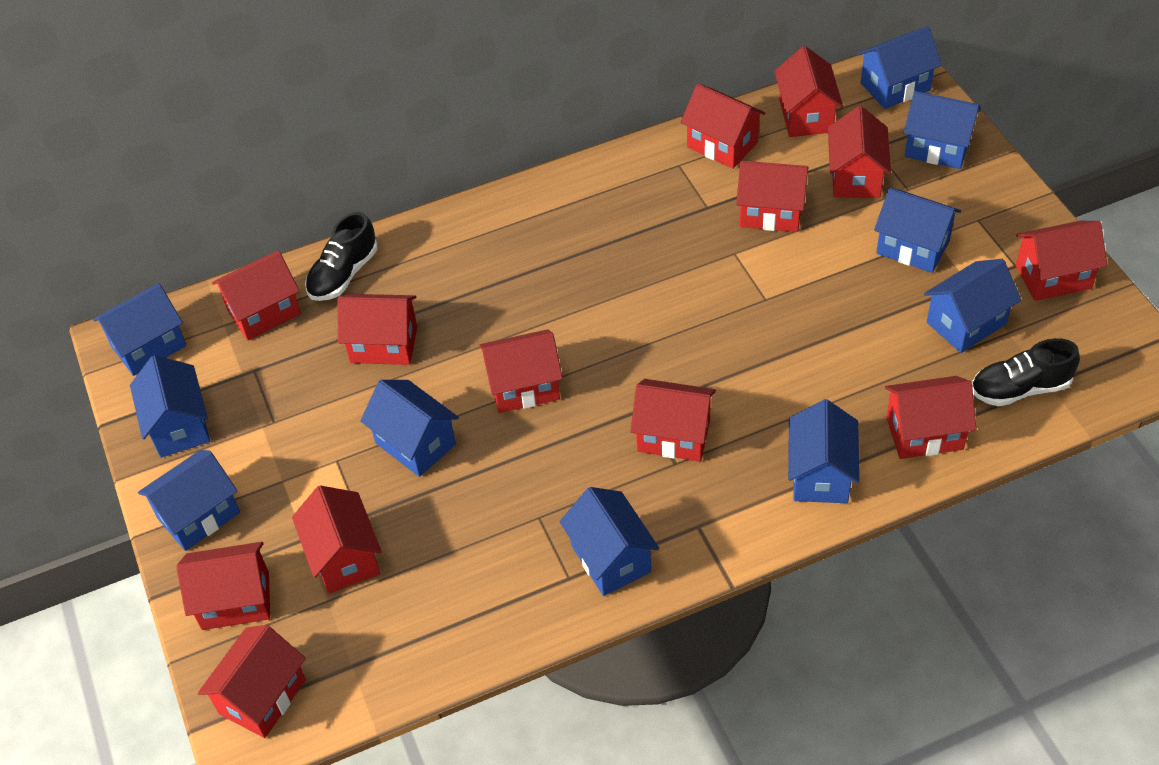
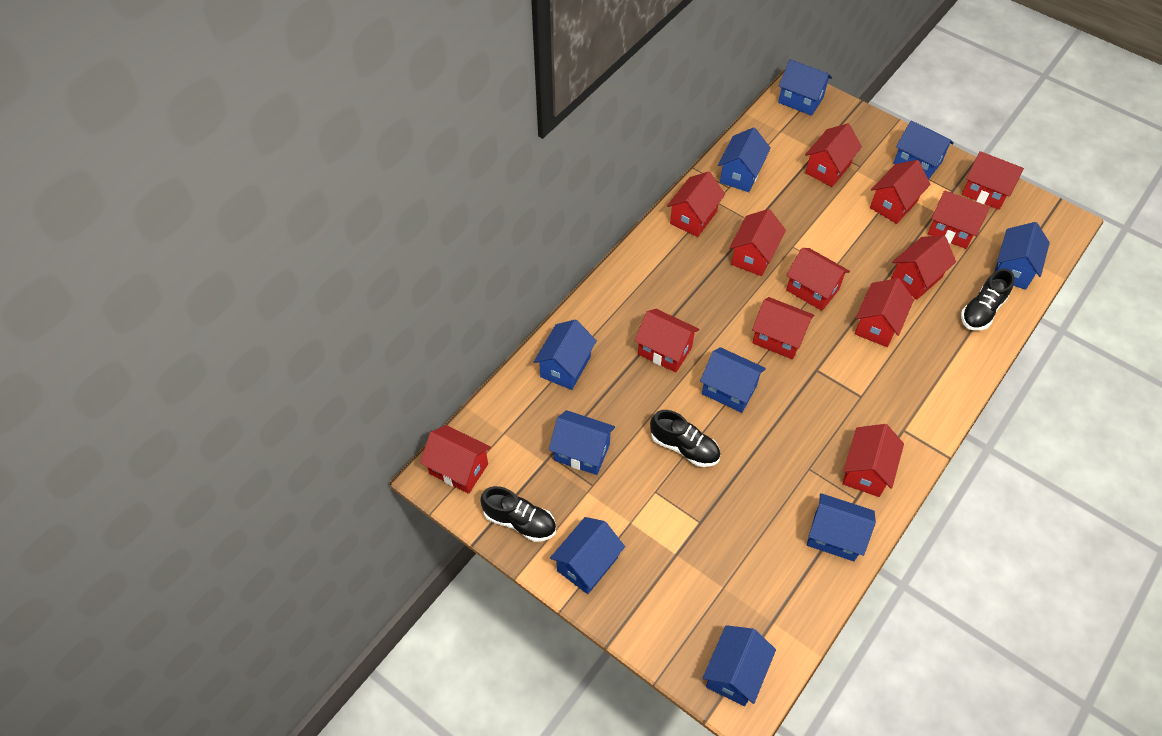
black shoe: 2 -> 3

